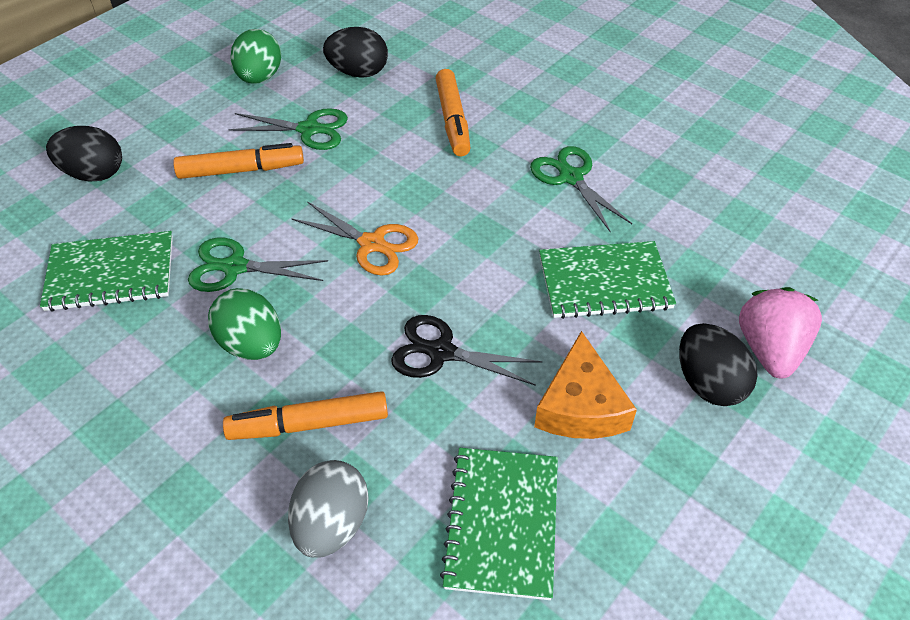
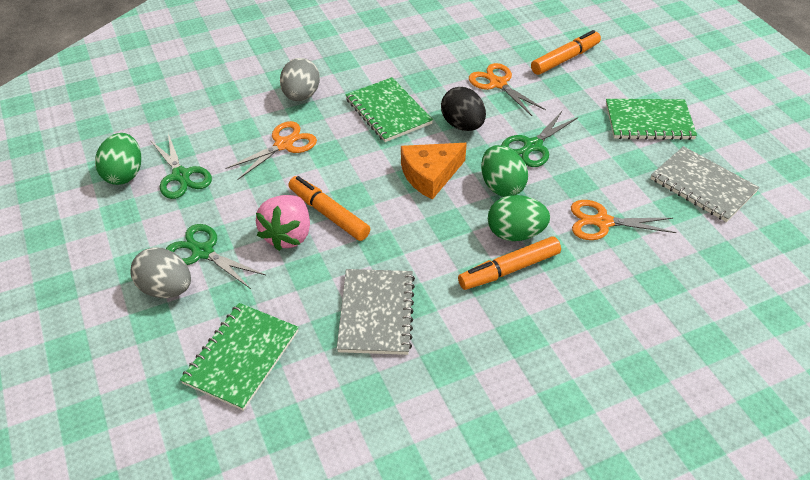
black egg: 3 -> 1
black scissors: 1 -> 0
green egg: 2 -> 3
grey egg: 1 -> 2
grey notebook: 0 -> 2
orange scissors: 1 -> 3

